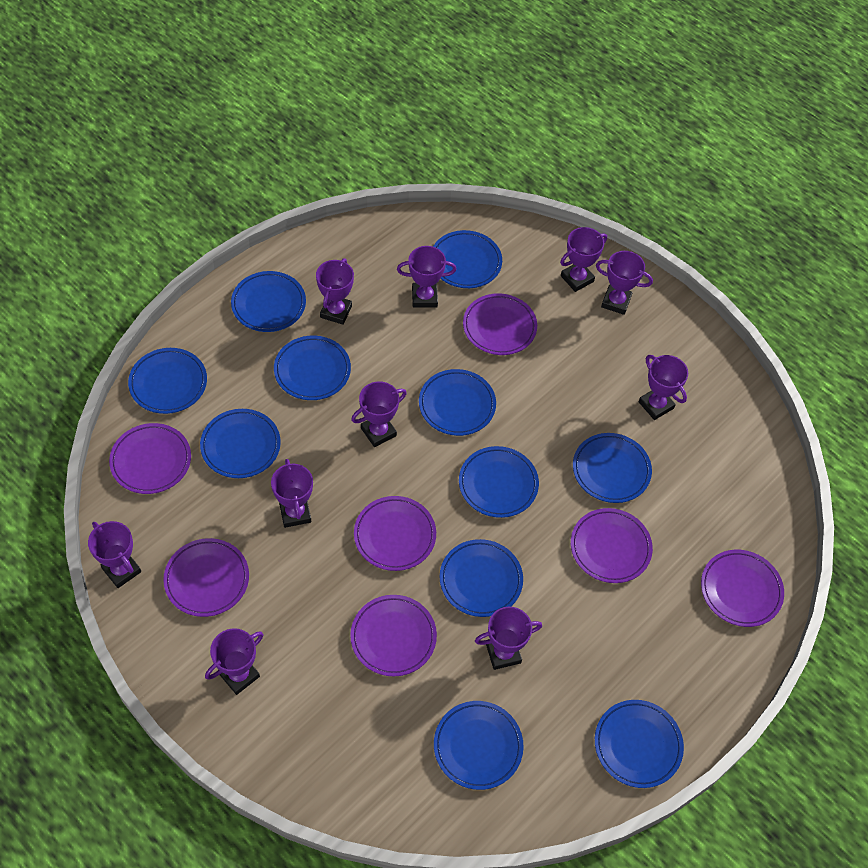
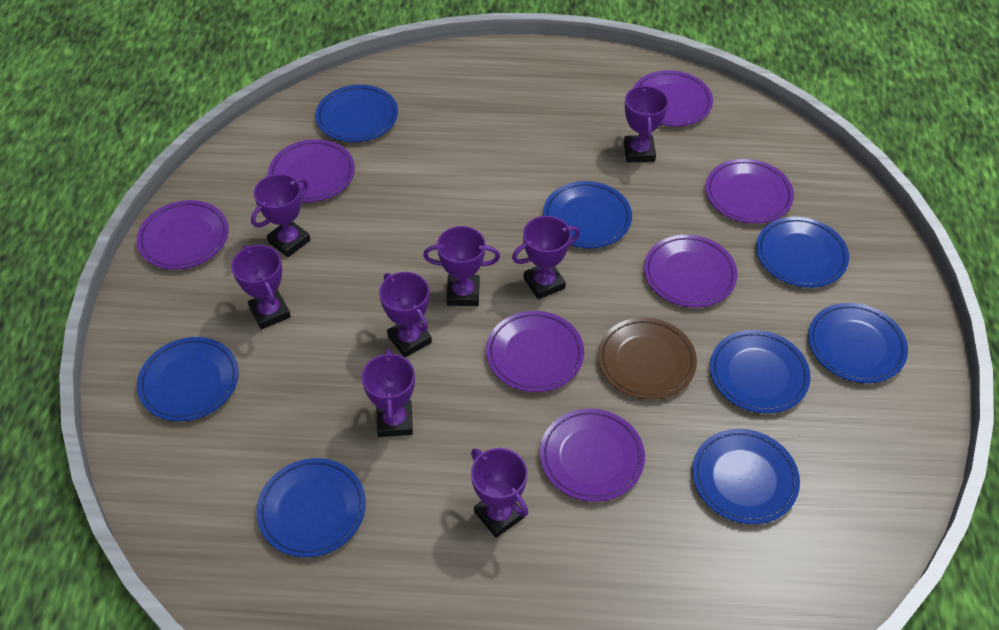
blue plate: 11 -> 8
brown plate: 0 -> 1
purple trophy: 10 -> 8

